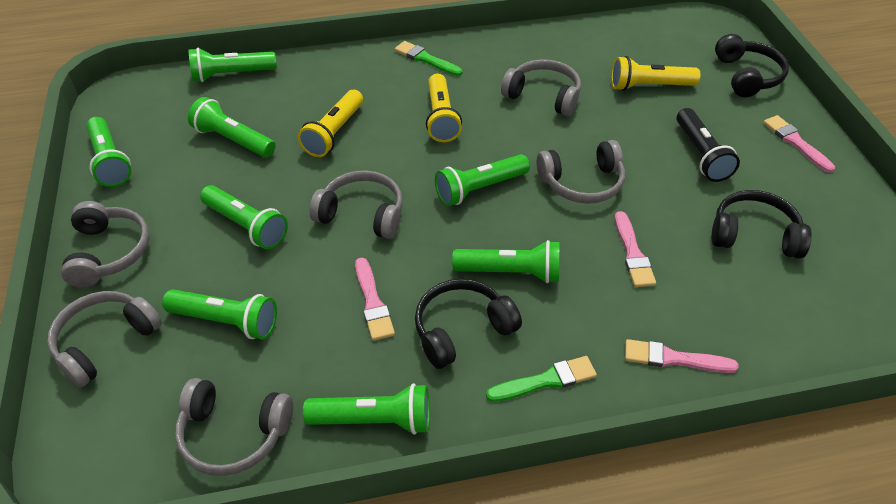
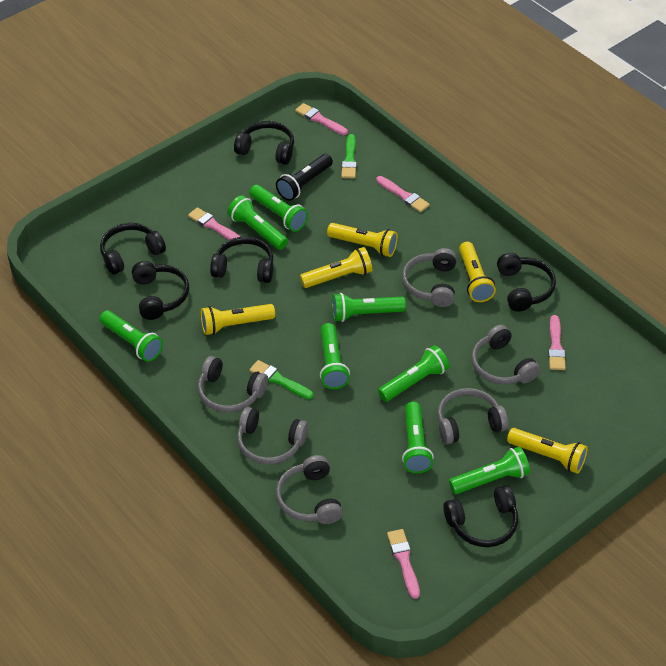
black headphones: 3 -> 6
pink brush: 4 -> 5
yellow flashlight: 3 -> 5

